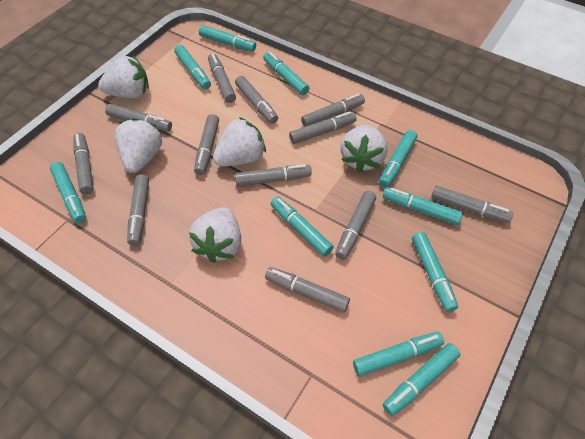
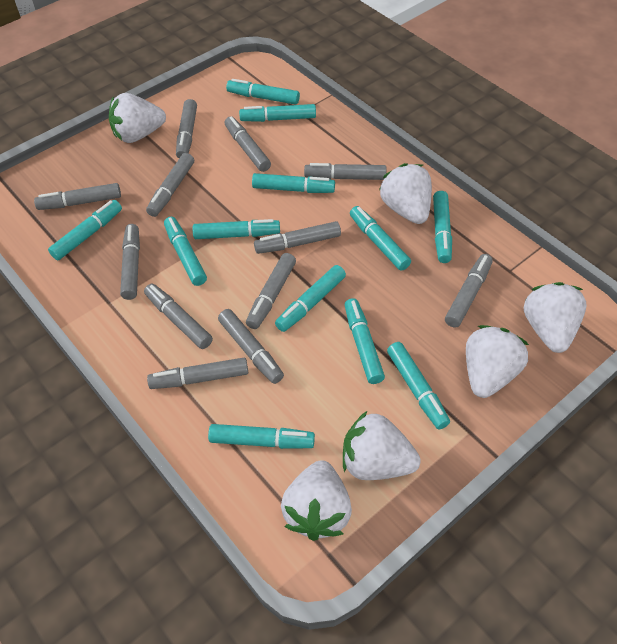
turquoise marker: 10 -> 12
white strawberry: 5 -> 6

